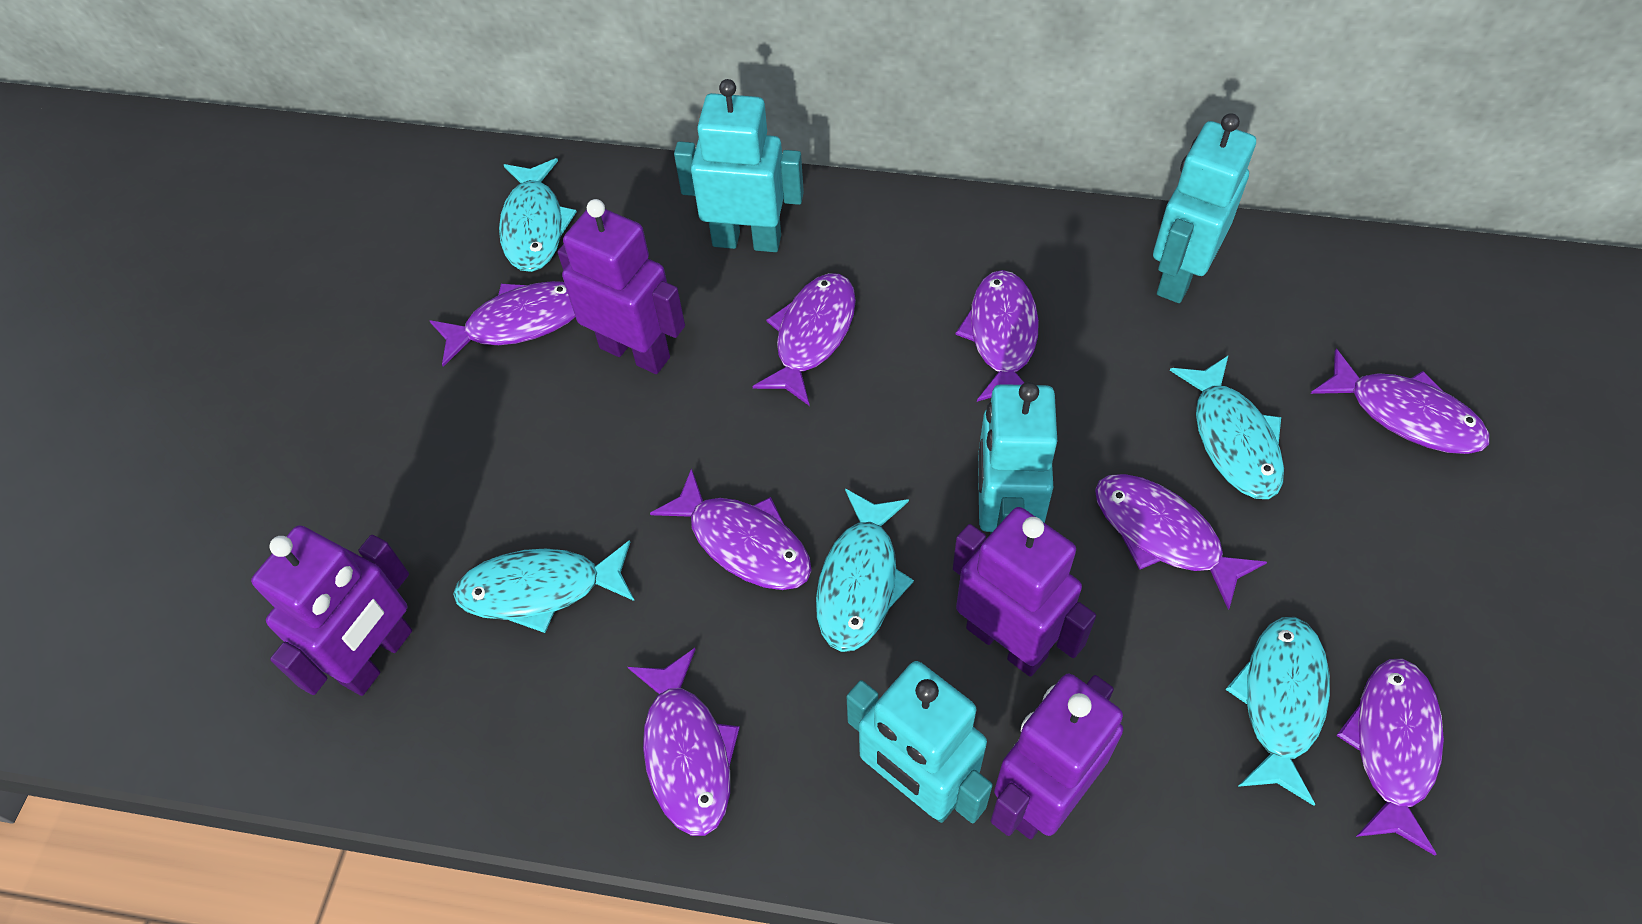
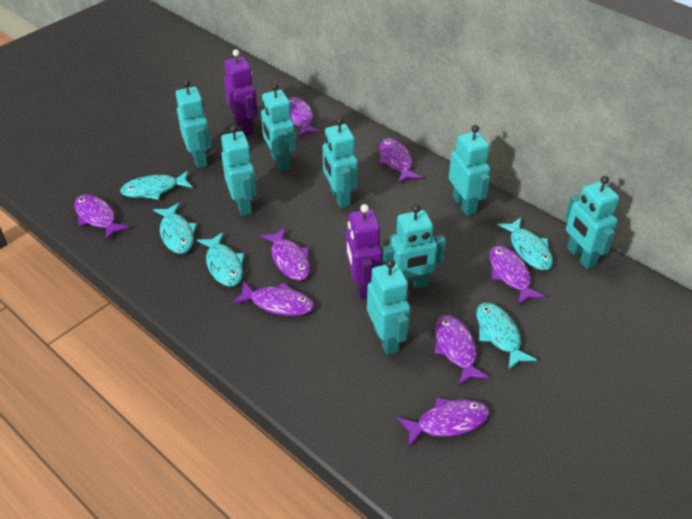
purple robot: 4 -> 2
turquoise robot: 4 -> 8

